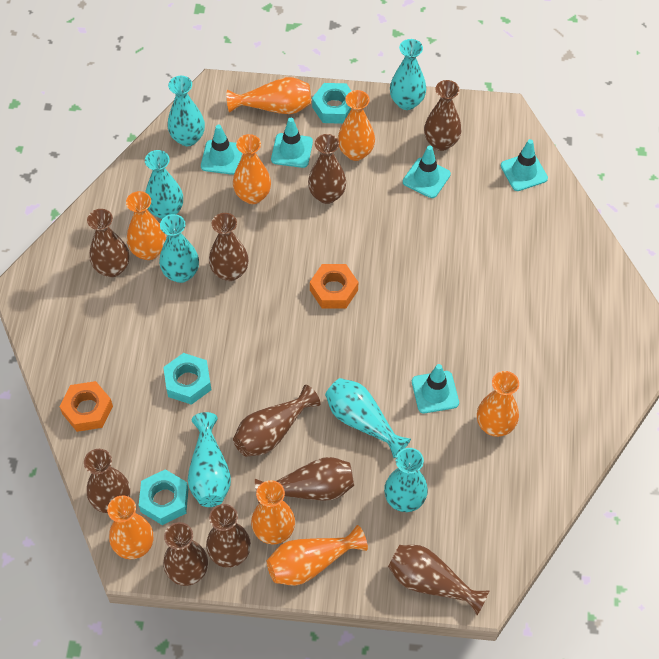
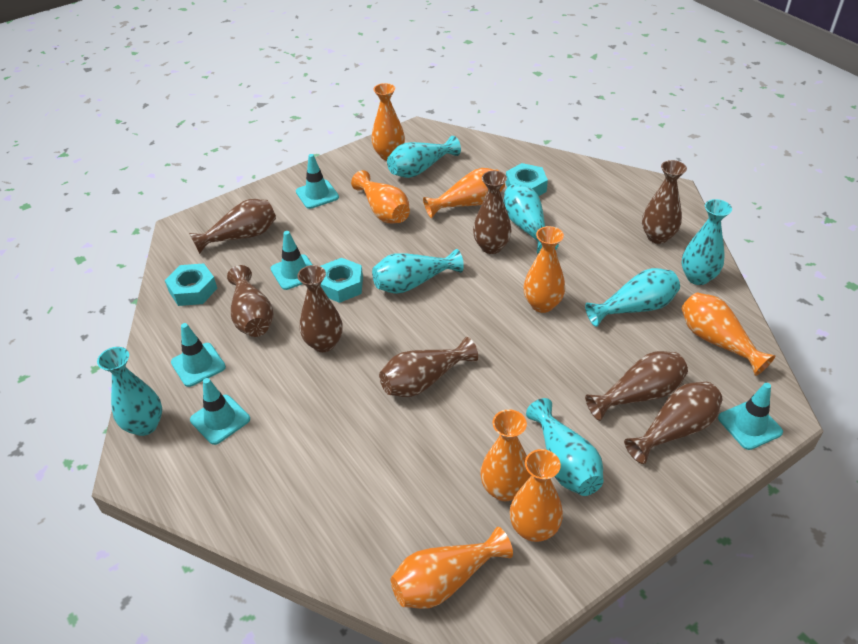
brown vase: 10 -> 8
orange nut: 2 -> 0

